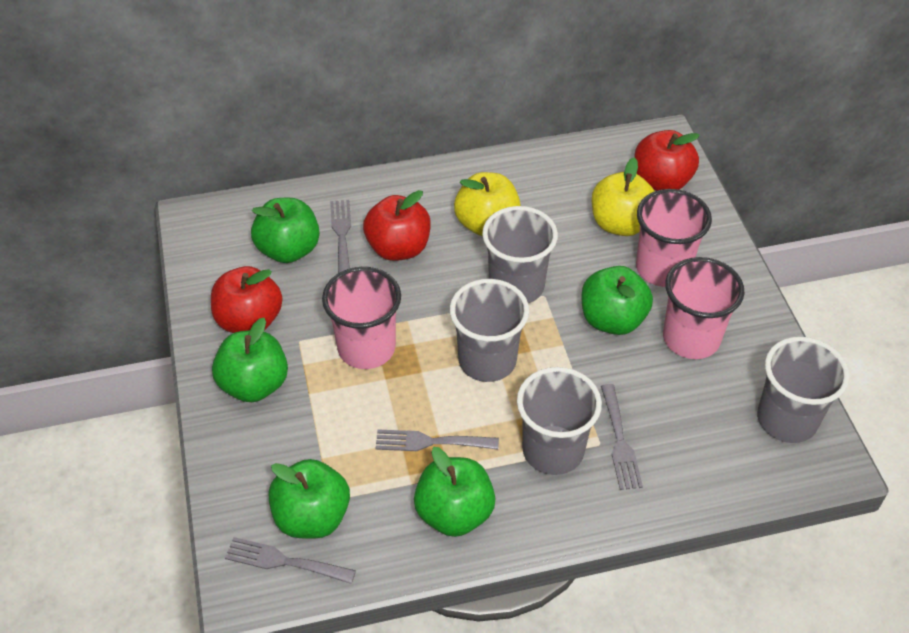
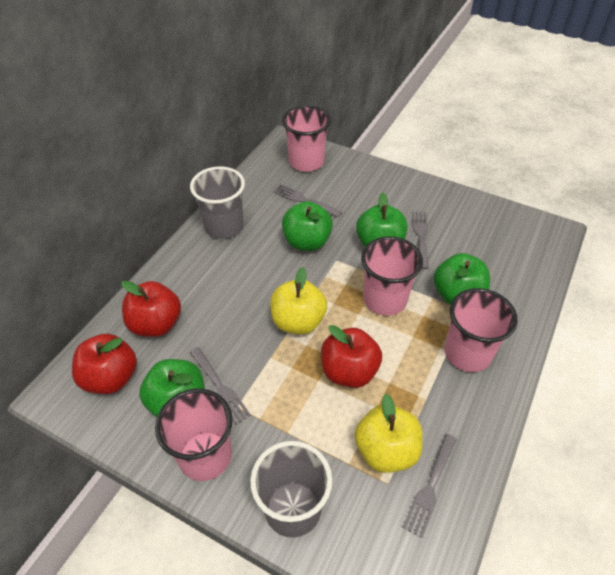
green apple: 5 -> 4
grey cup: 4 -> 2
pink cup: 3 -> 4

